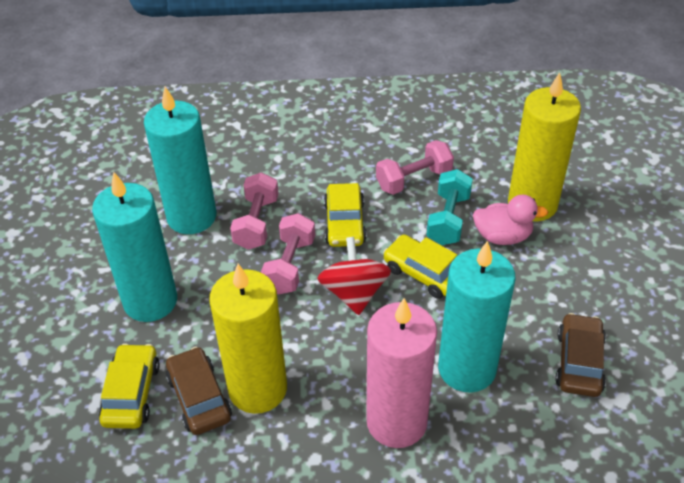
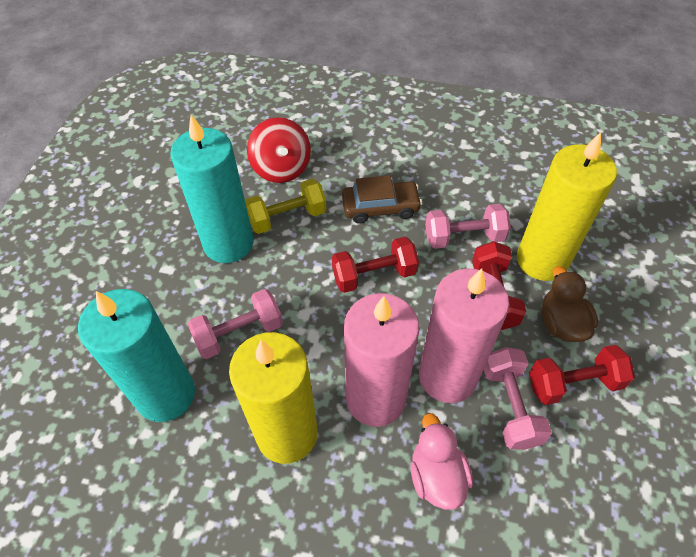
brown car: 2 -> 1
brown duck: 0 -> 1
pink candle: 1 -> 2
red dumbbell: 0 -> 3
turquoise candle: 3 -> 2
turquoise dumbbell: 1 -> 0
yellow car: 3 -> 0
yellow dumbbell: 0 -> 1

